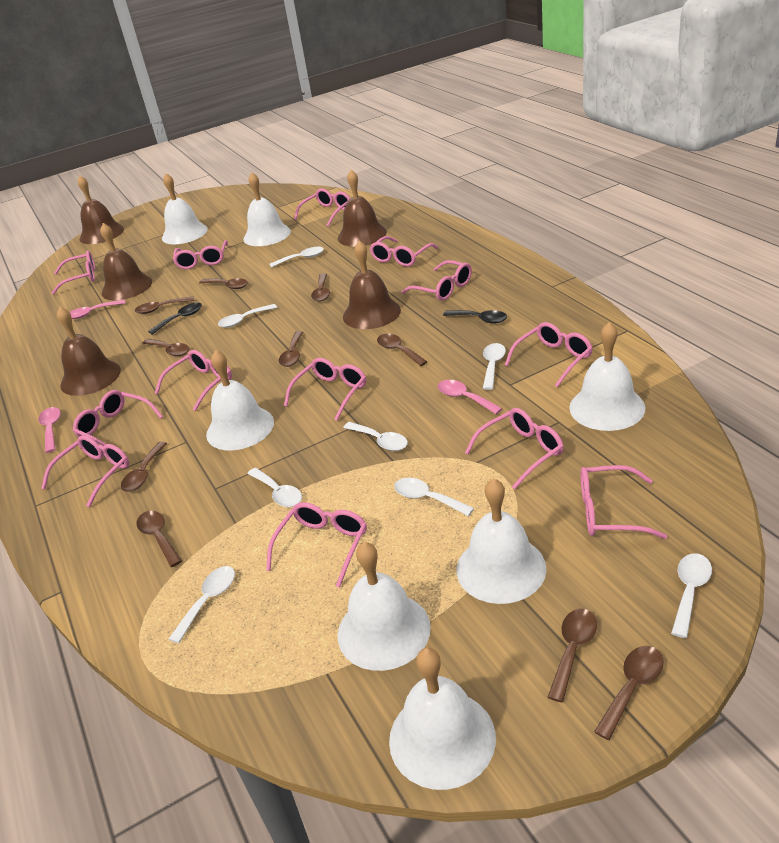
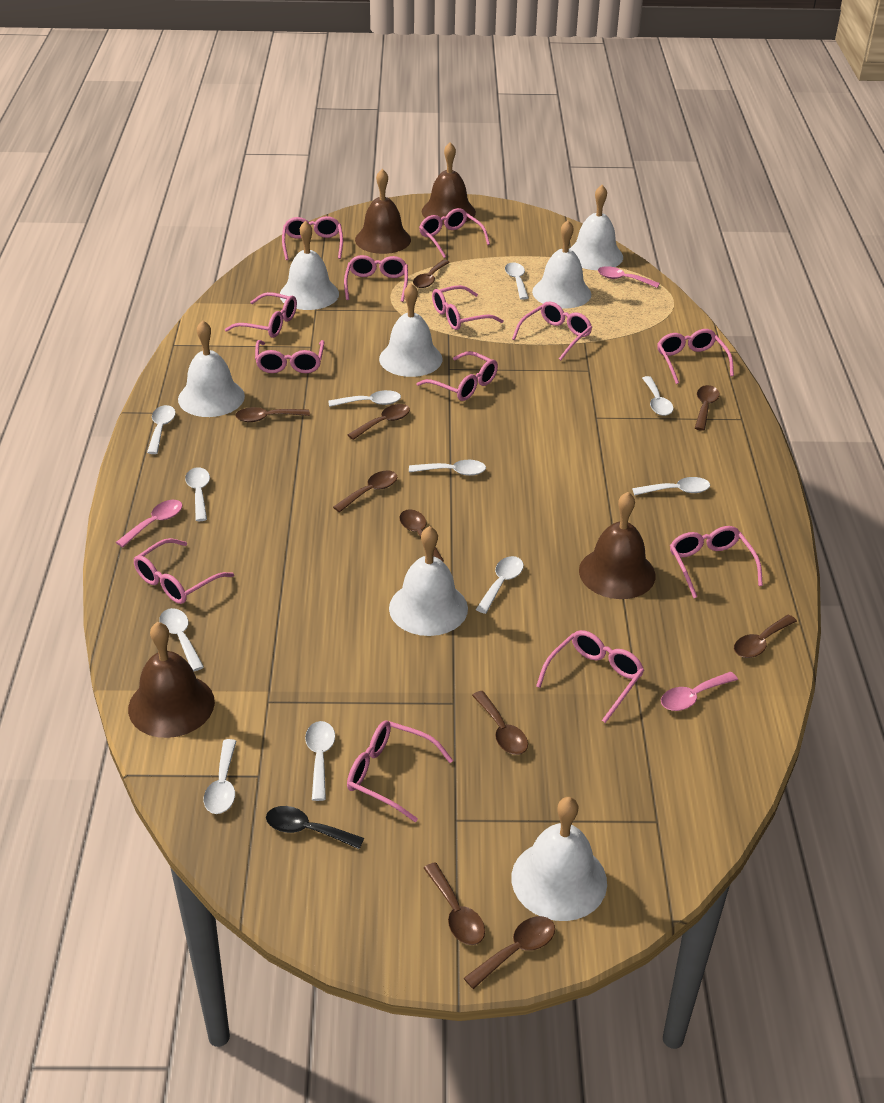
black spoon: 2 -> 1
brown bell: 5 -> 4
white spoon: 8 -> 11

